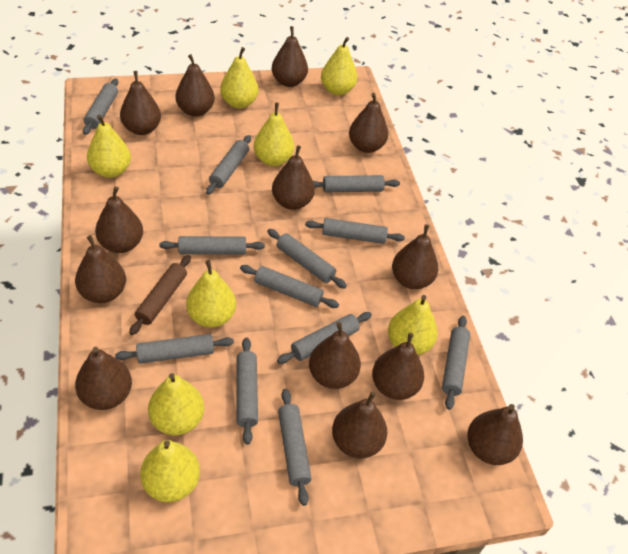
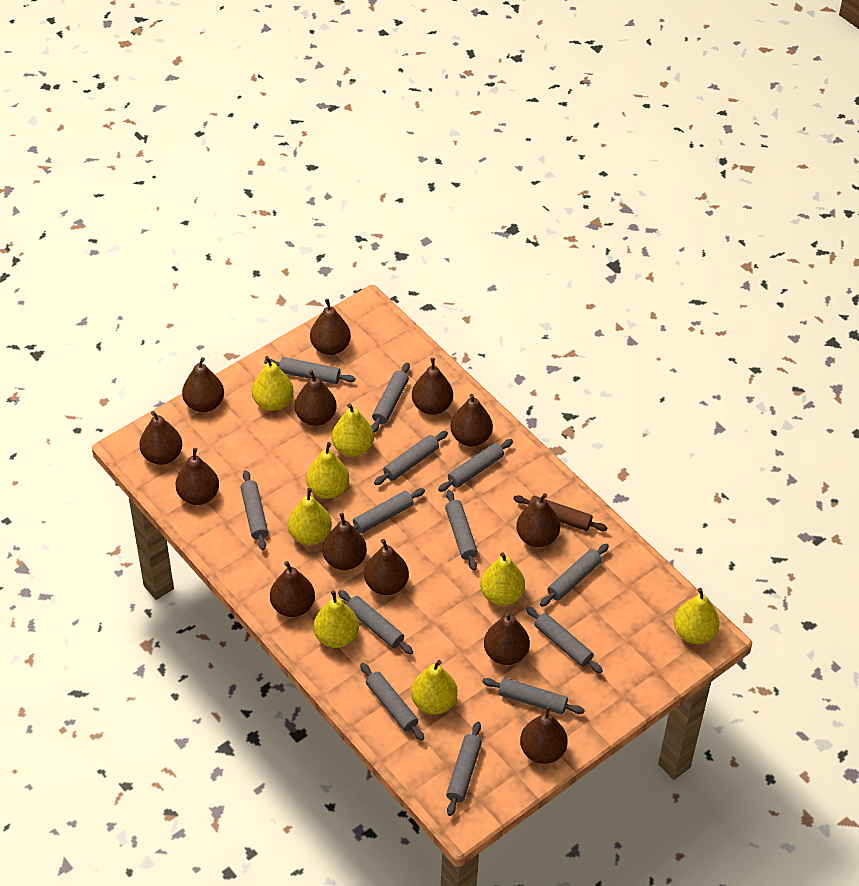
grey rolling pin: 12 -> 13

